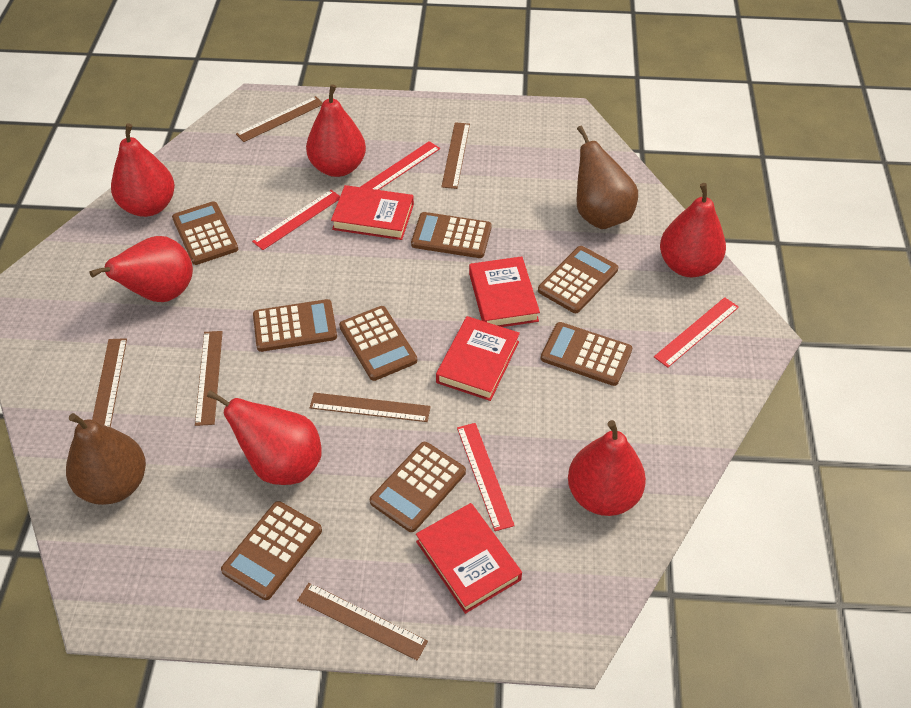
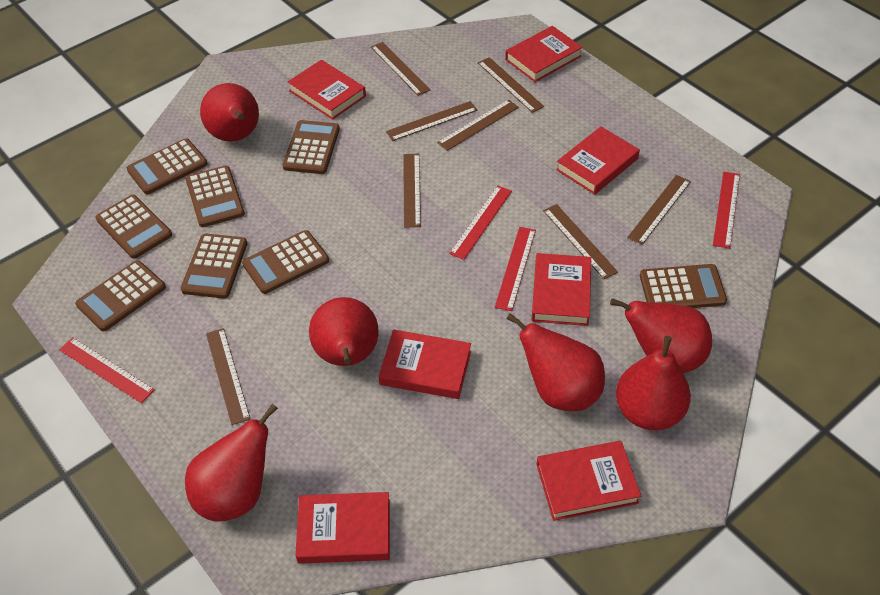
brown pear: 2 -> 0
brown ruler: 6 -> 8
red book: 4 -> 7

